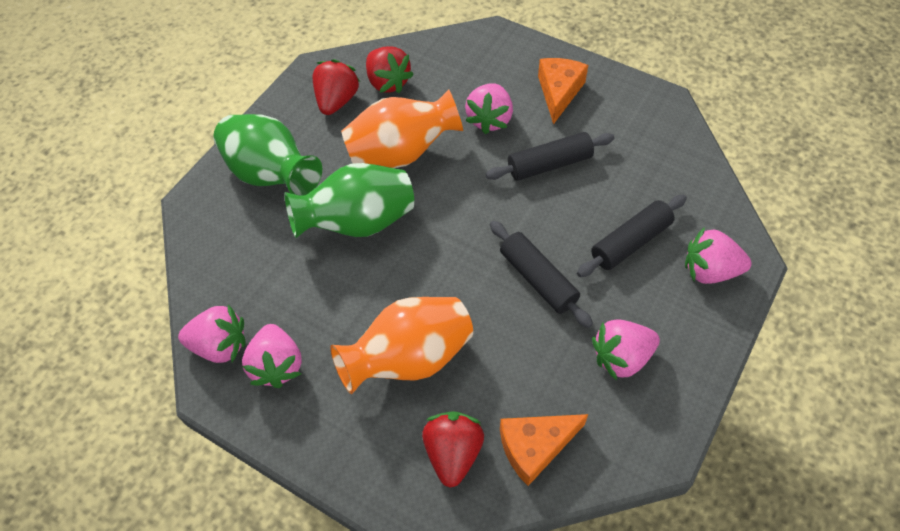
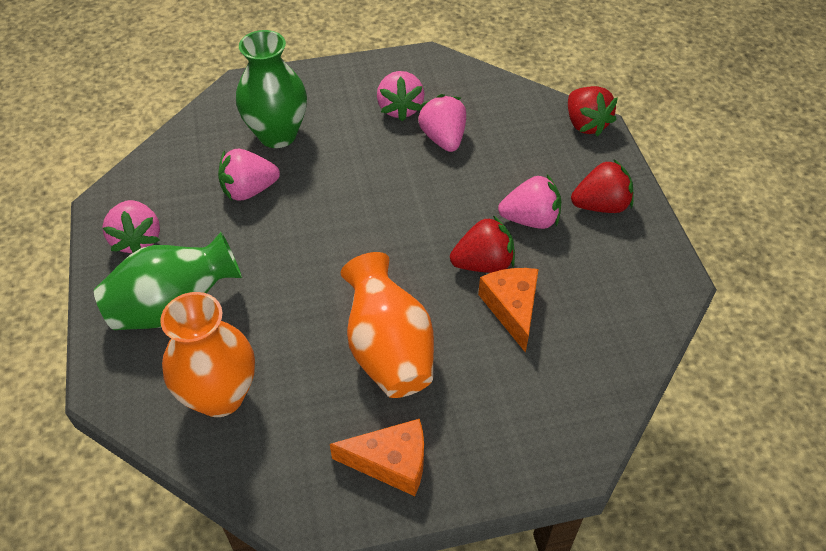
black rolling pin: 3 -> 0

